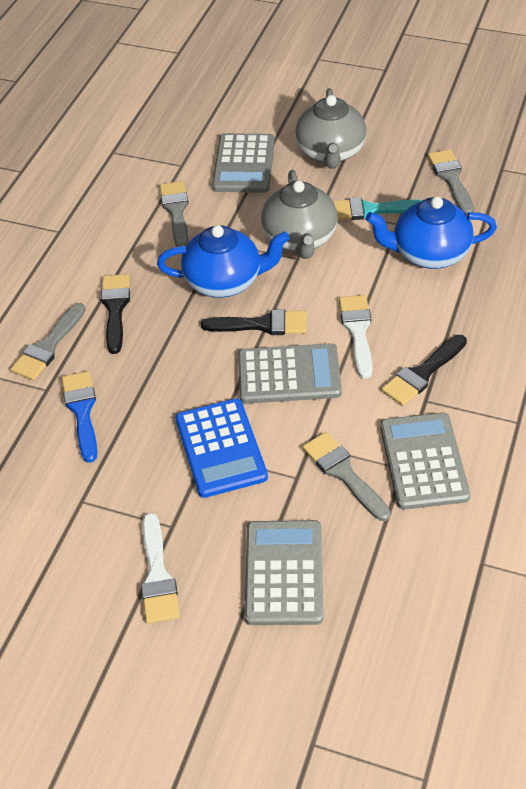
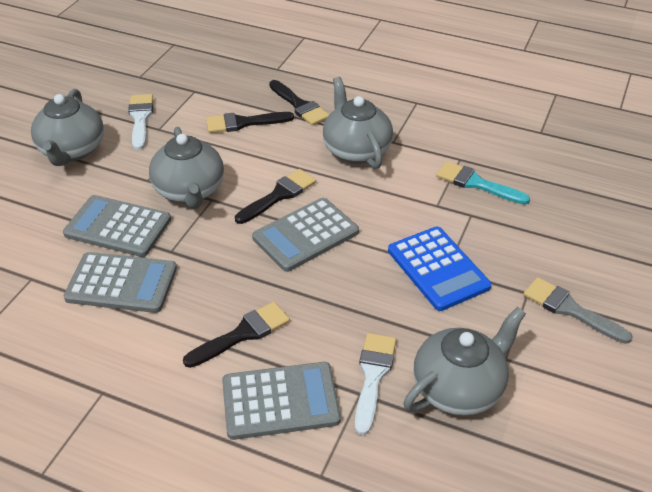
black brush: 3 -> 4
blue brush: 1 -> 0
blue teapot: 2 -> 0
grey brush: 4 -> 1
grey teapot: 2 -> 4

